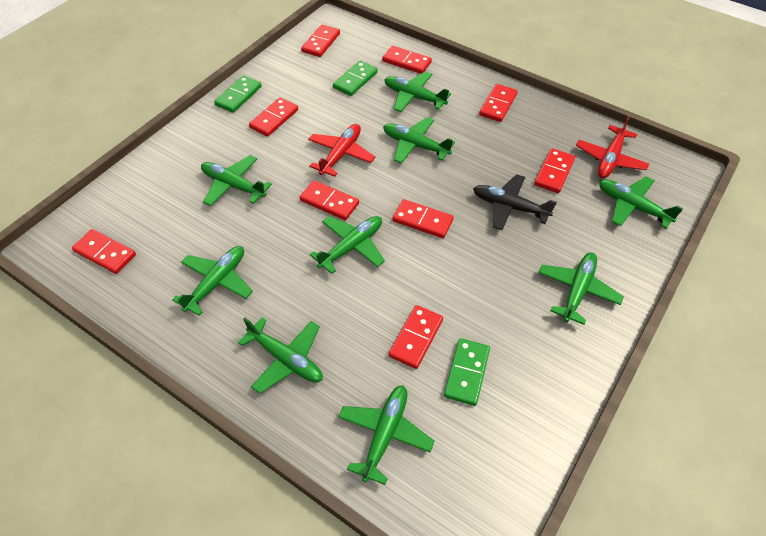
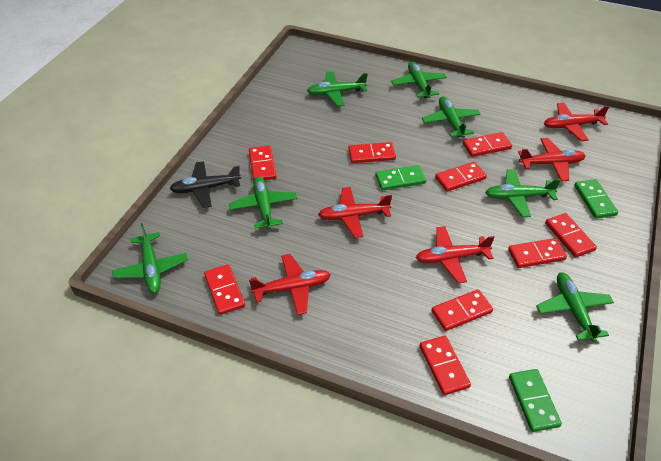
green plane: 9 -> 7
red plane: 2 -> 5

